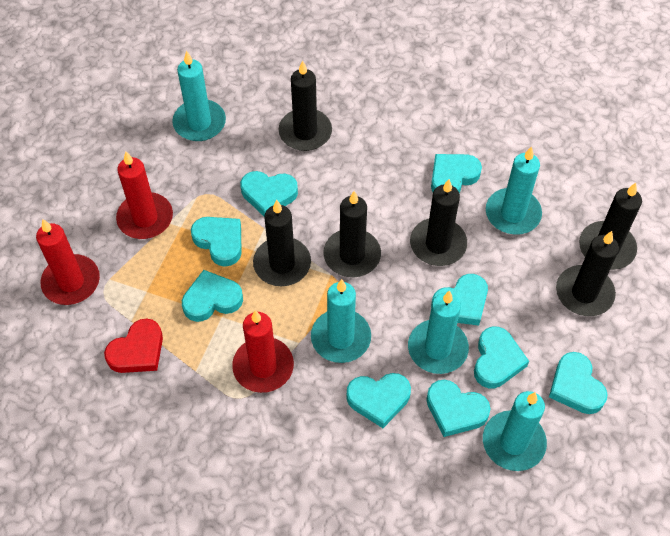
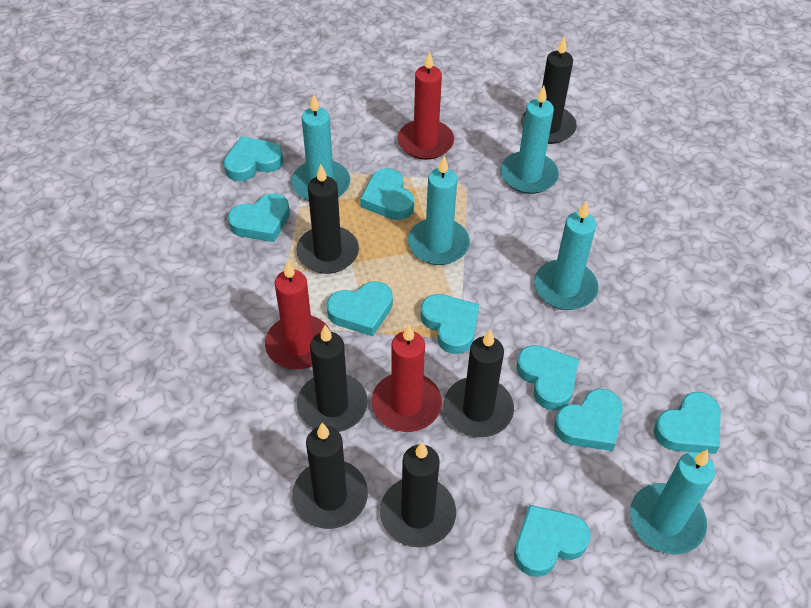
red heart: 1 -> 0

